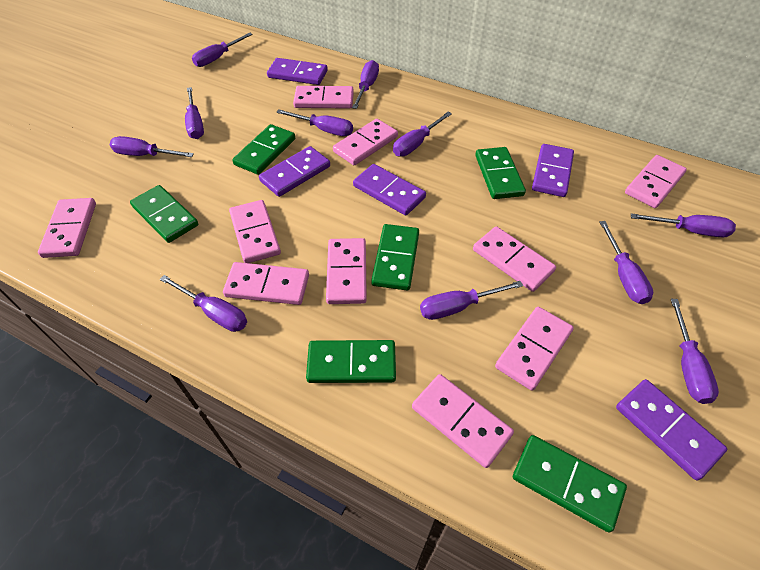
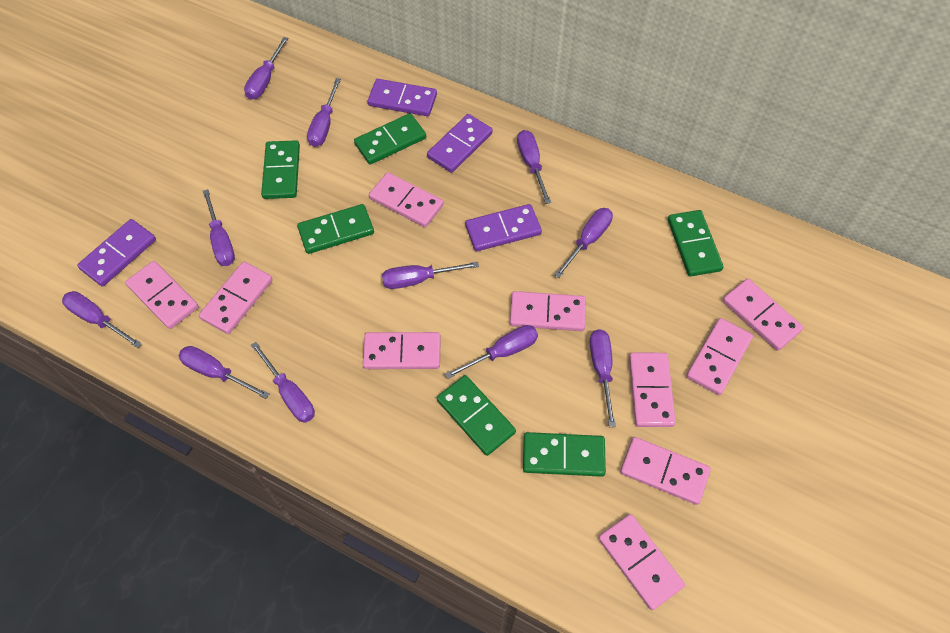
purple domino: 5 -> 4

